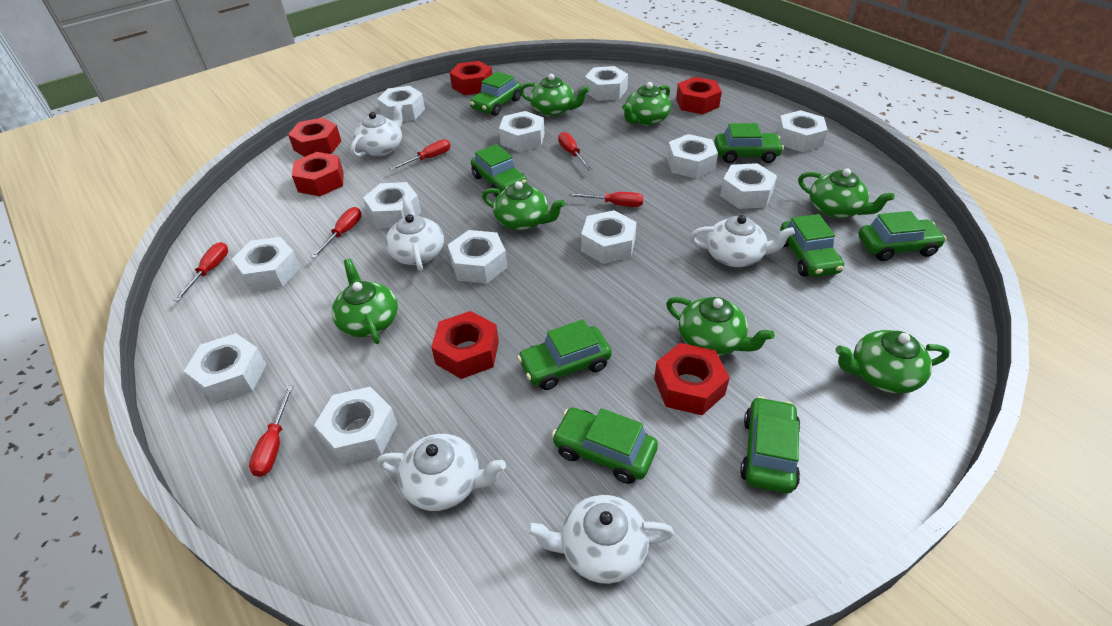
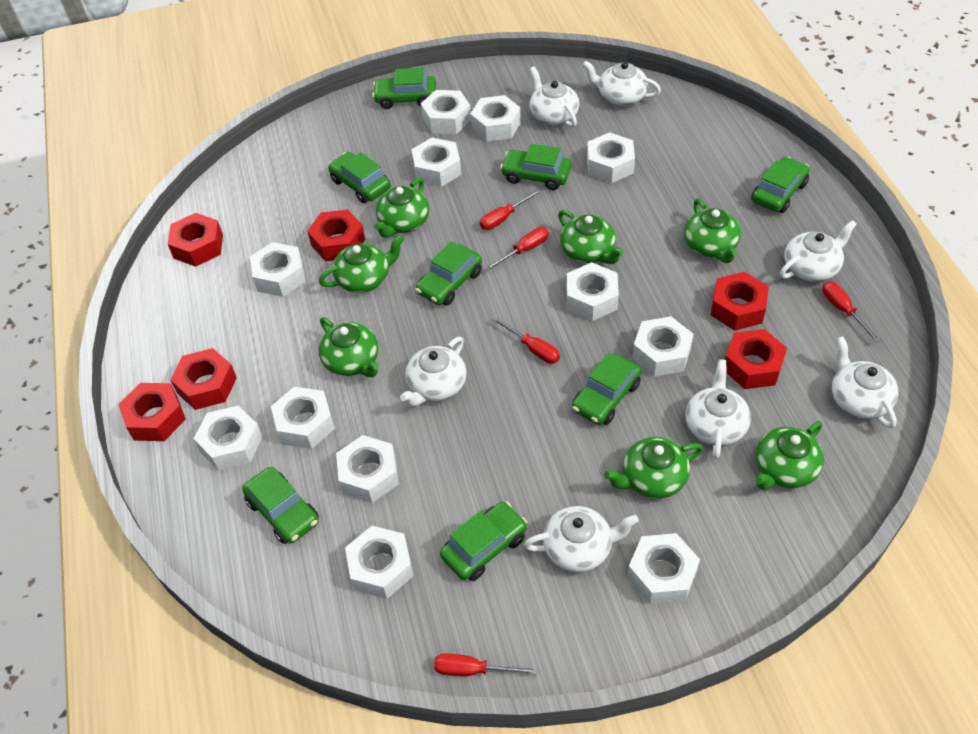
red screwdriver: 6 -> 5
white teapot: 5 -> 7

